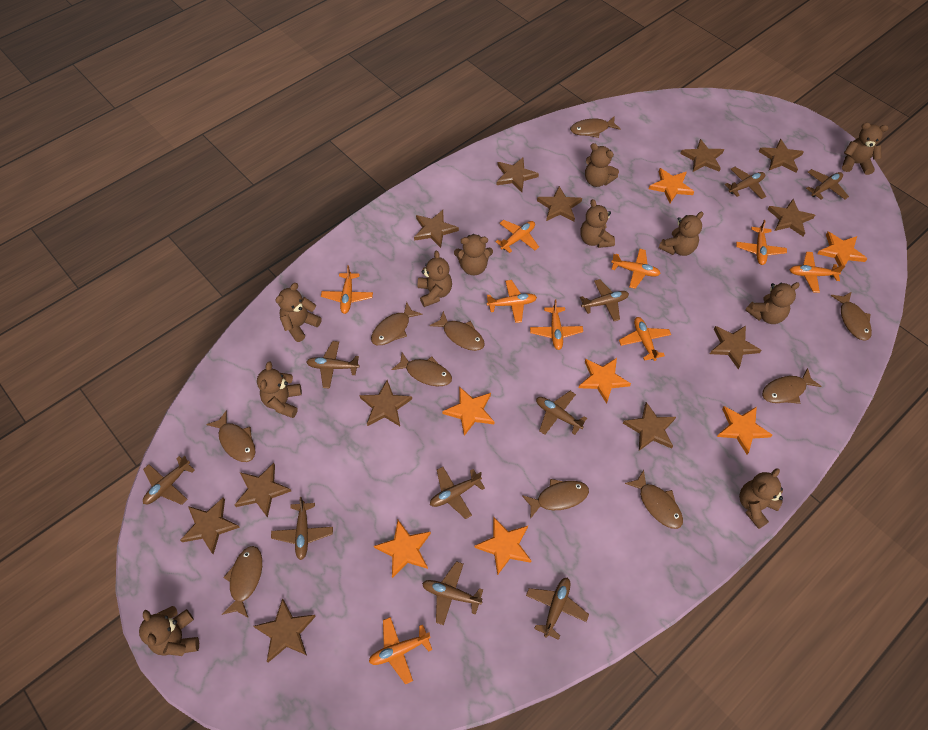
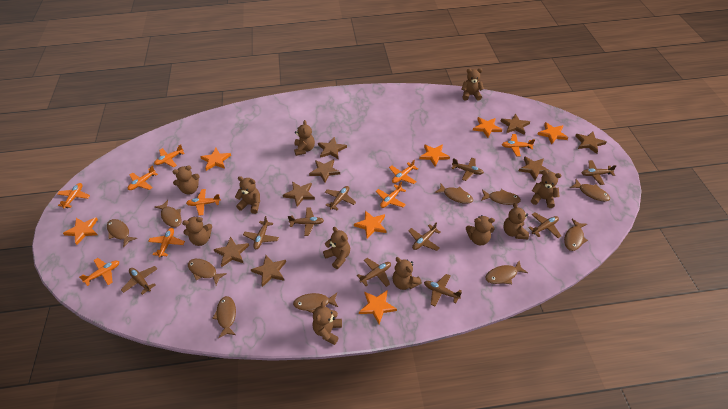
brown star: 12 -> 8

